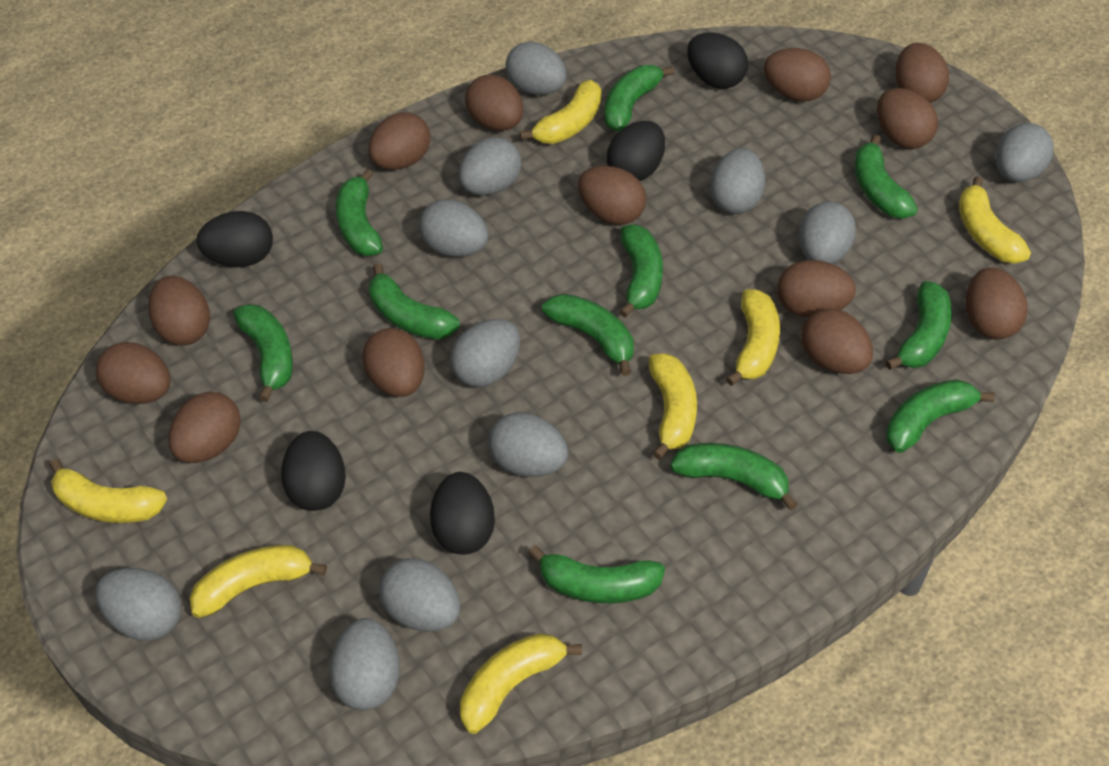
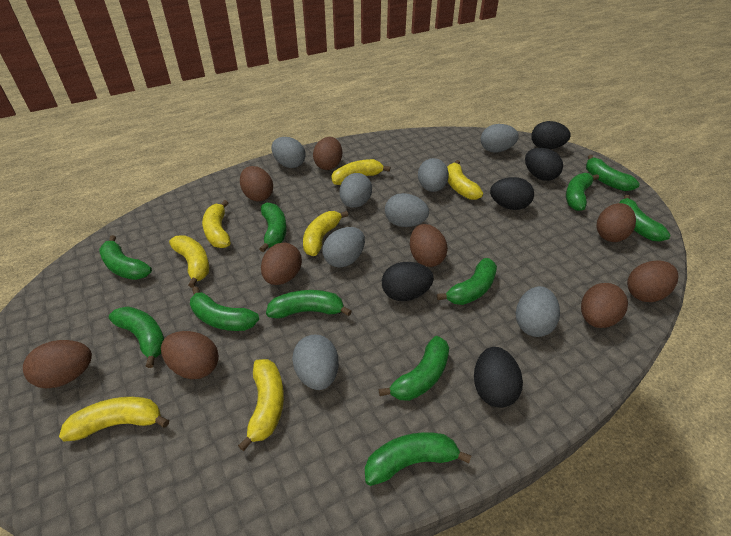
brown egg: 13 -> 9
grey egg: 11 -> 8

